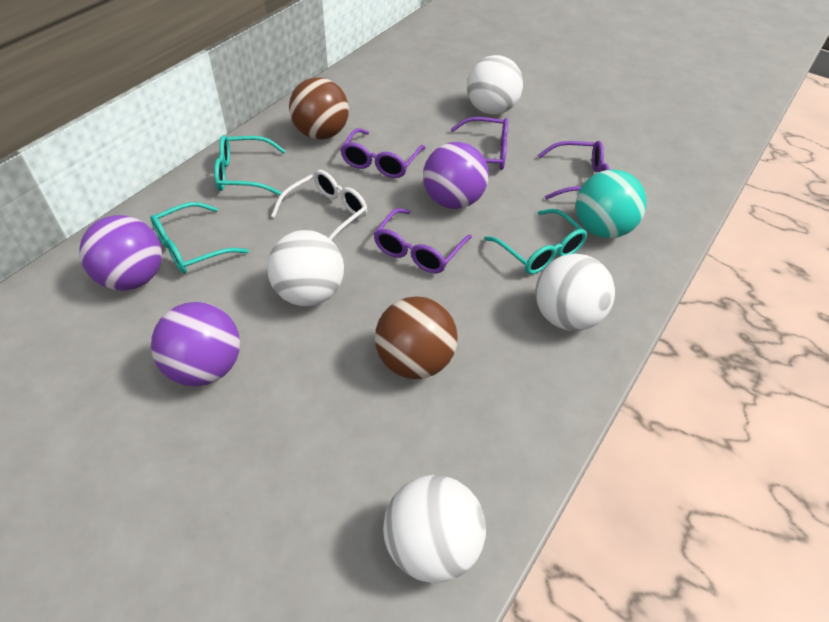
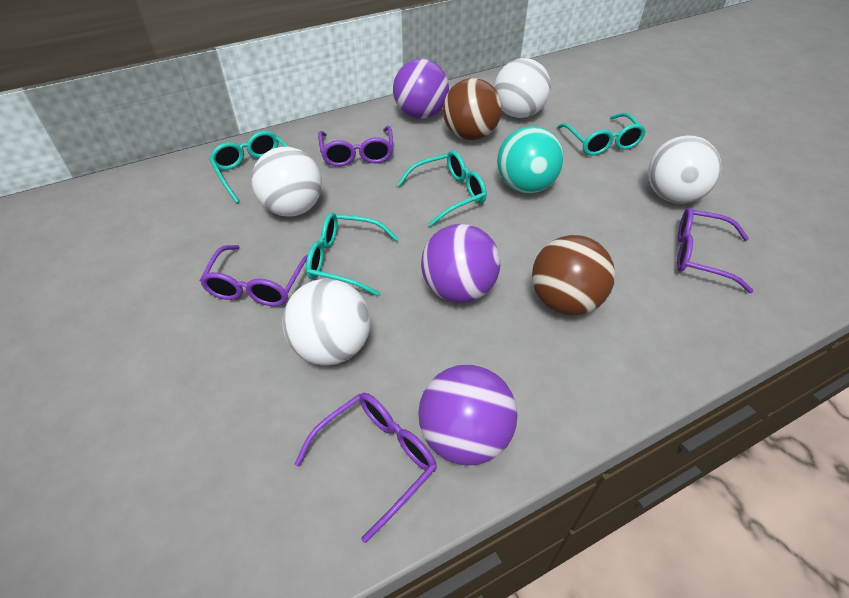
turquoise glasses: 3 -> 4
white glasses: 1 -> 0

